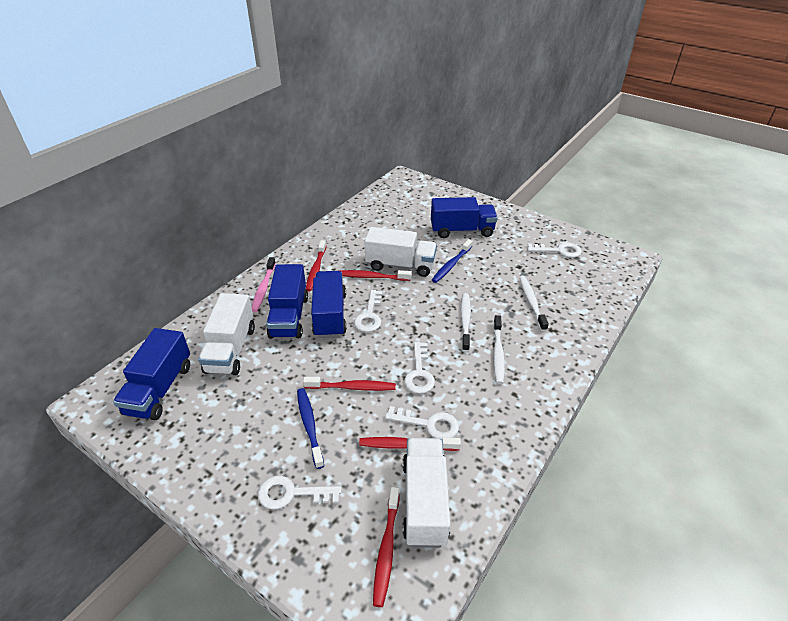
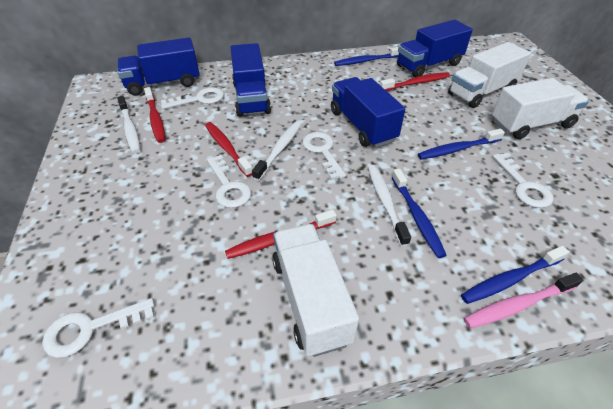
blue toothbrush: 2 -> 4
red toothbrush: 5 -> 4

